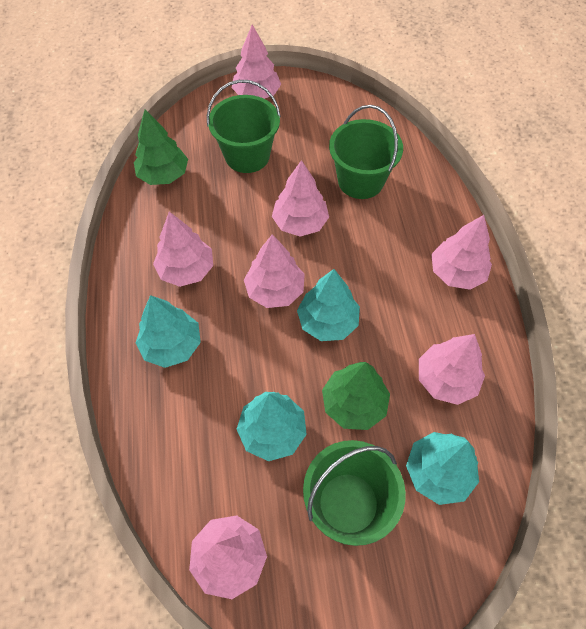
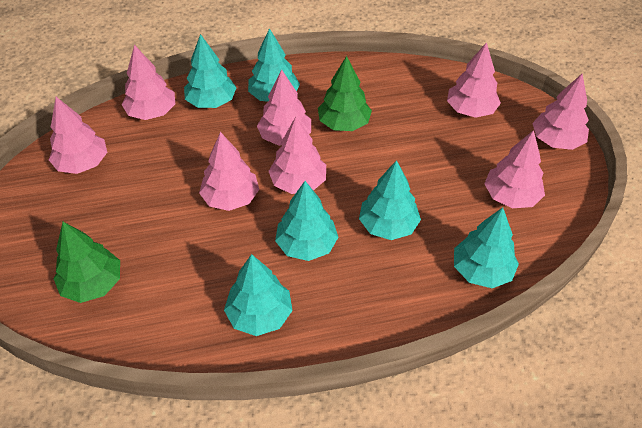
green bucket: 3 -> 0
pink tree: 7 -> 8
turquoise tree: 4 -> 6

